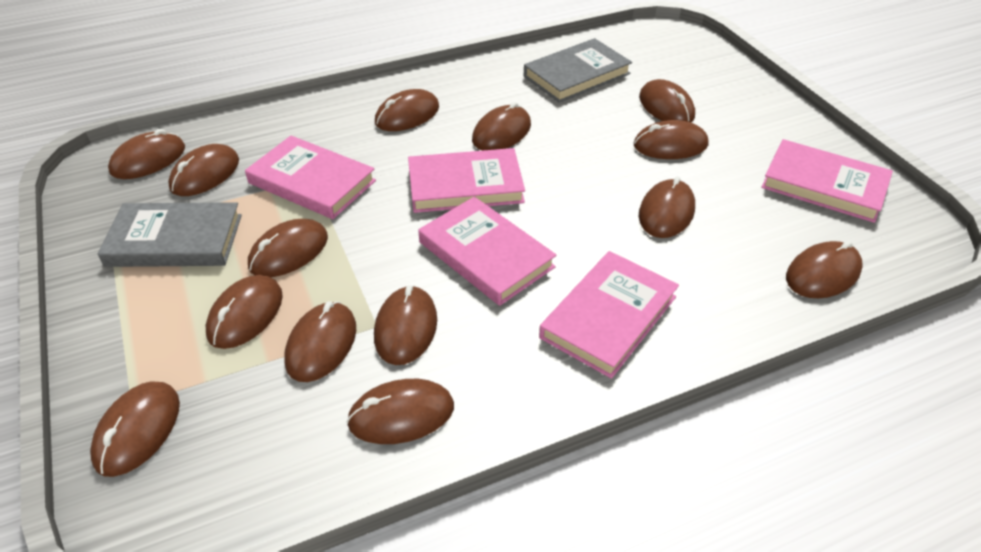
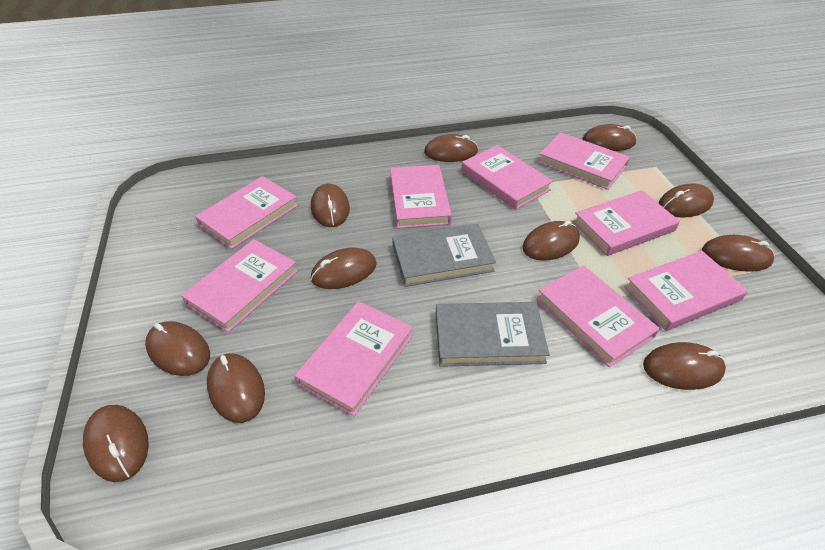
brown mouse: 14 -> 11
pink book: 5 -> 9

